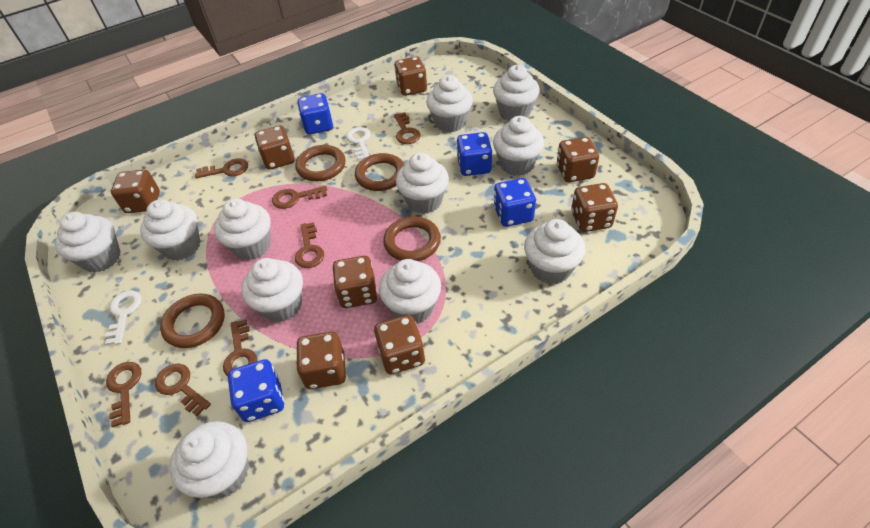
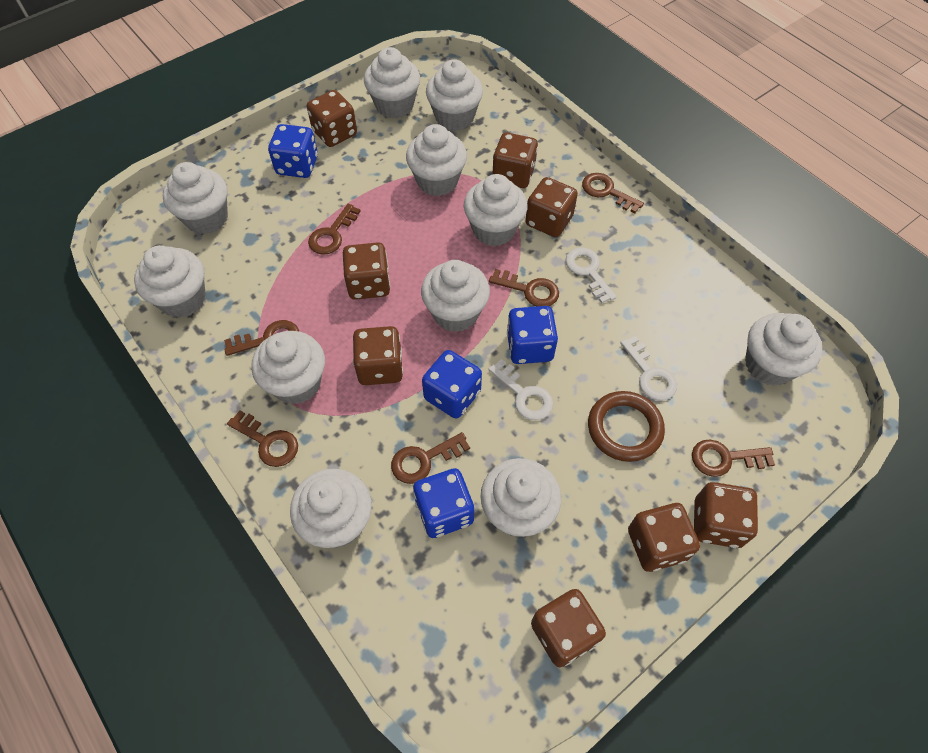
brown ring: 4 -> 1
white key: 2 -> 3

